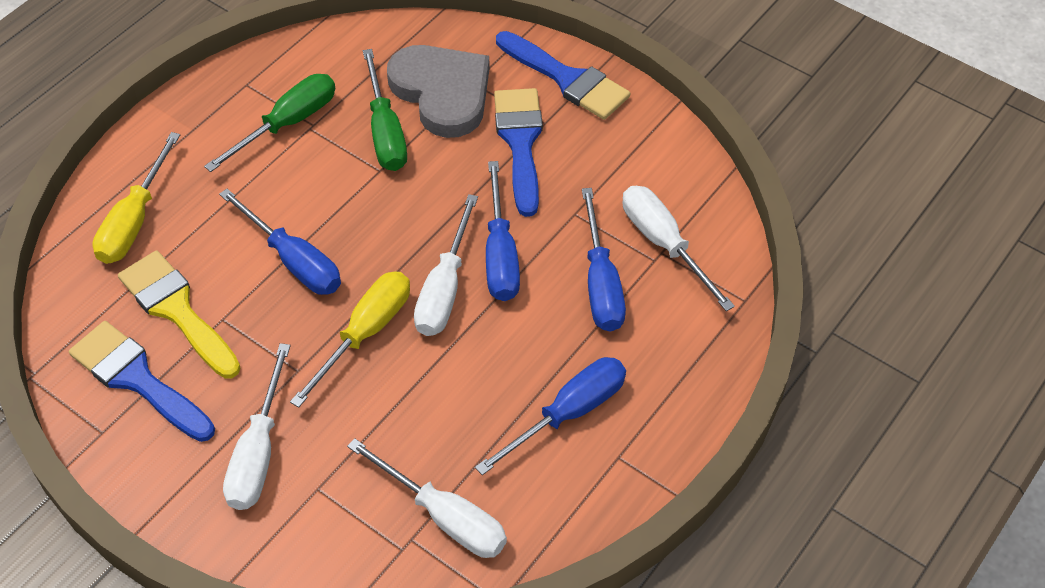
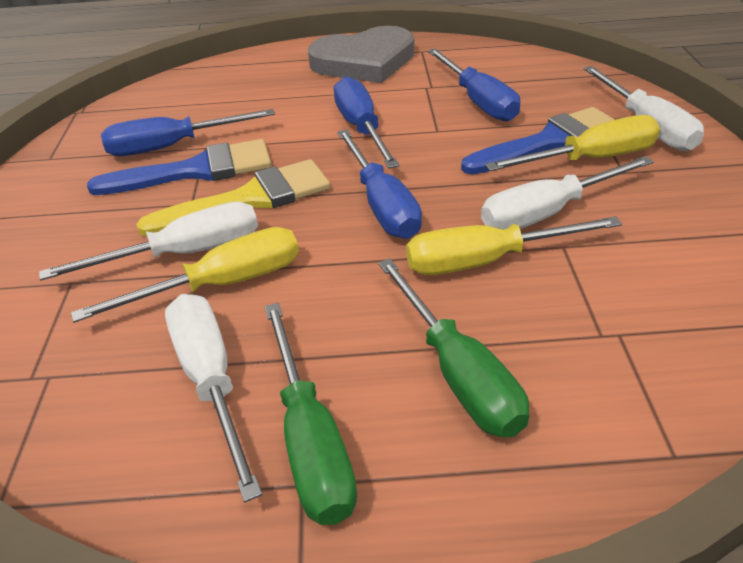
blue brush: 3 -> 2
yellow screwdriver: 2 -> 3

